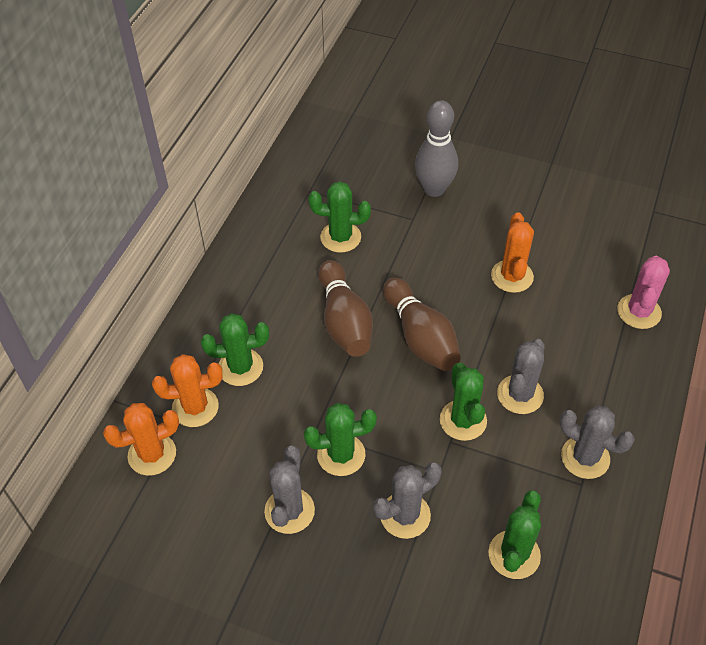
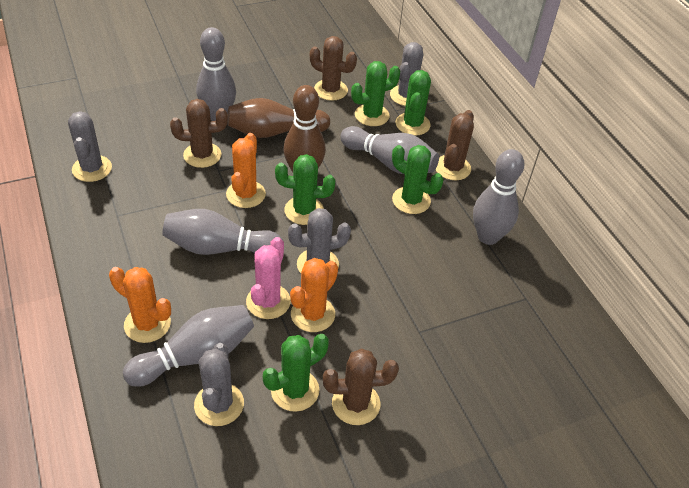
brown cactus: 0 -> 4
grey bowling pin: 1 -> 5

